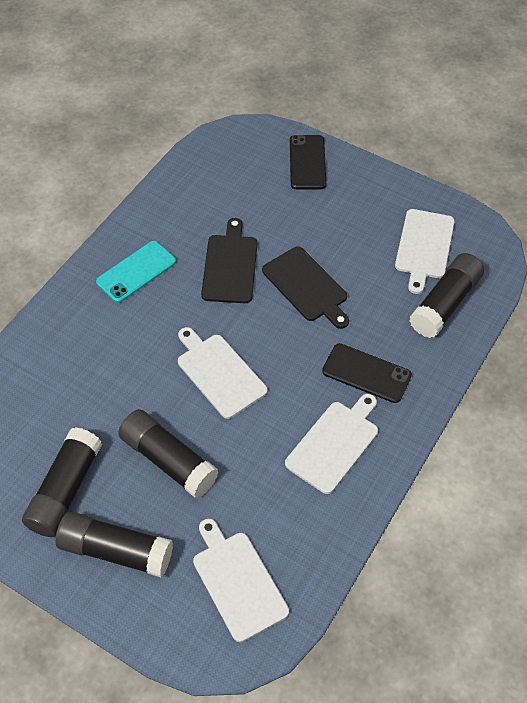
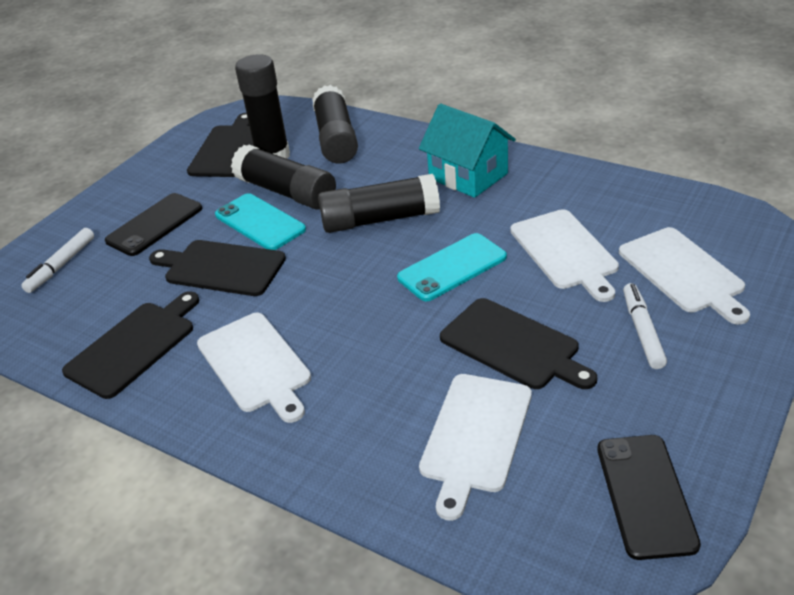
black cutting board: 2 -> 4
turquoise house: 0 -> 1
turquoise phone: 1 -> 2
white marker: 0 -> 2

